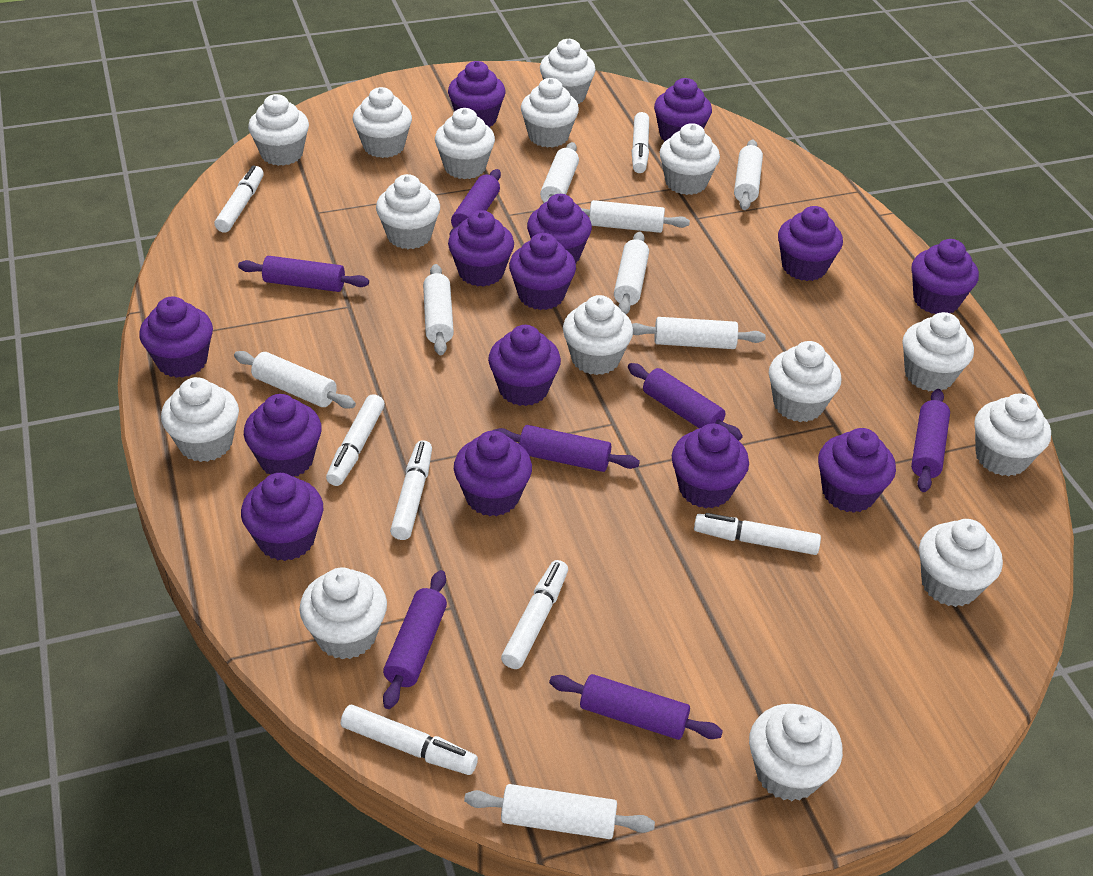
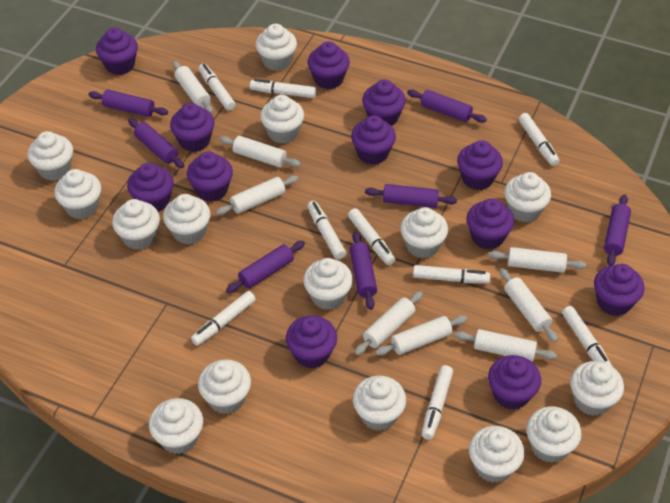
purple cupcake: 14 -> 12
white marker: 7 -> 9

